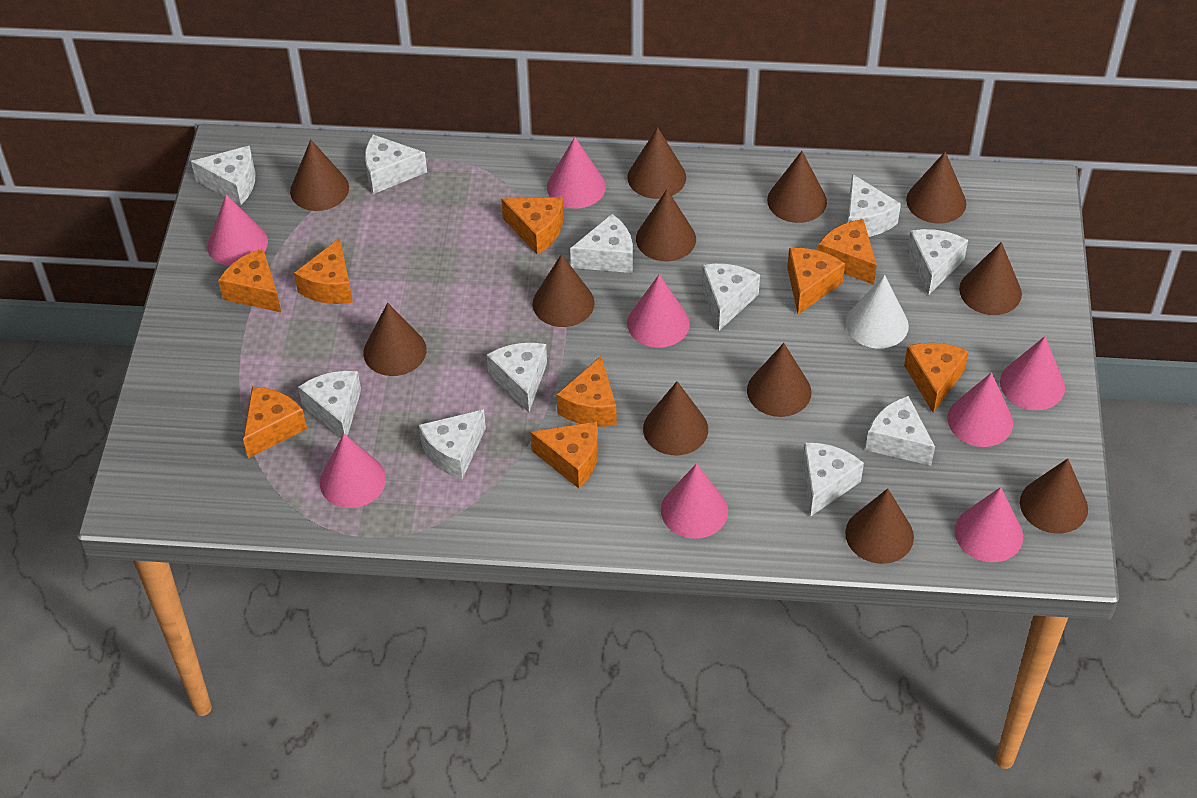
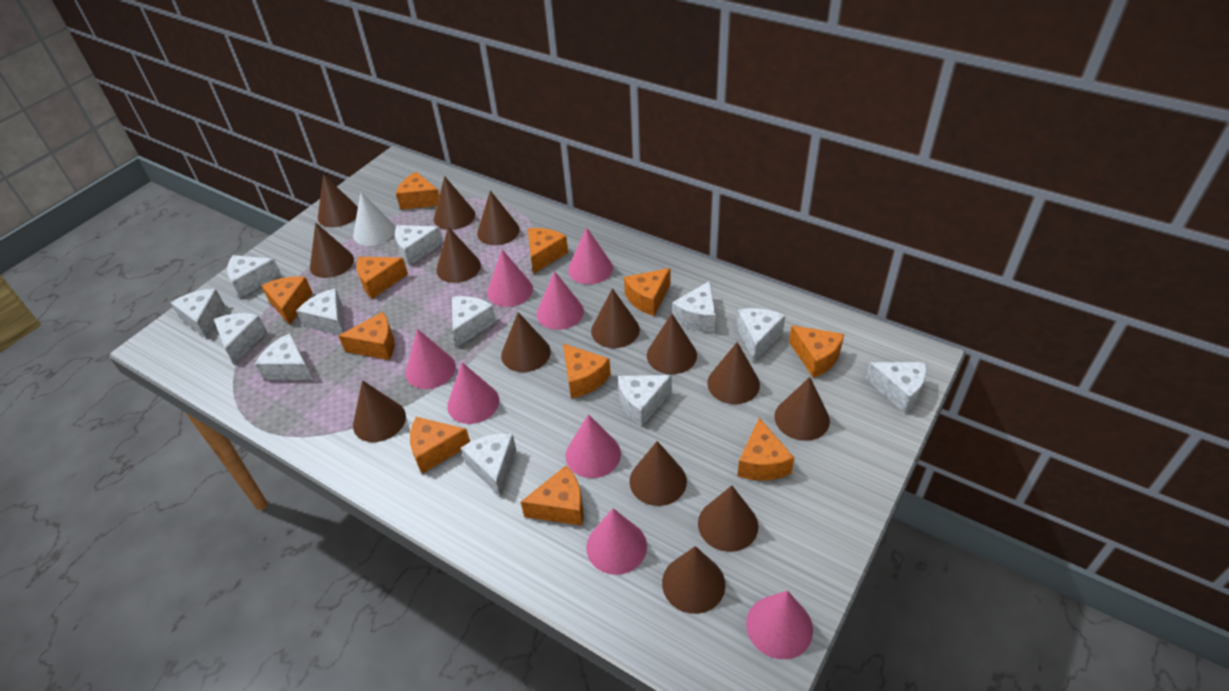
brown cone: 12 -> 14
orange cheese: 9 -> 11
white cheese: 11 -> 12

